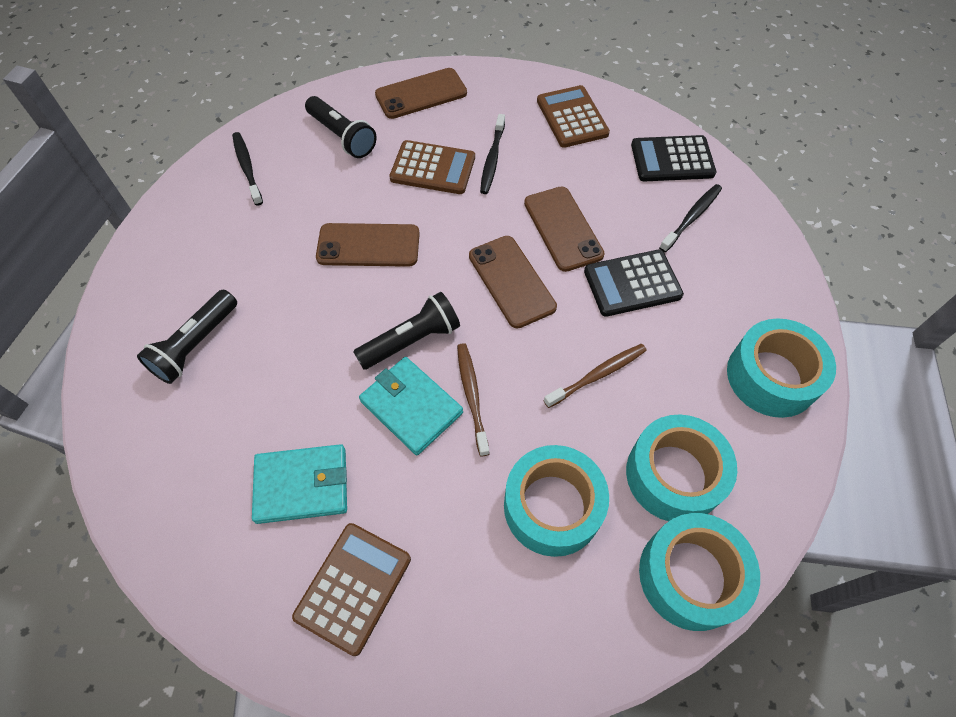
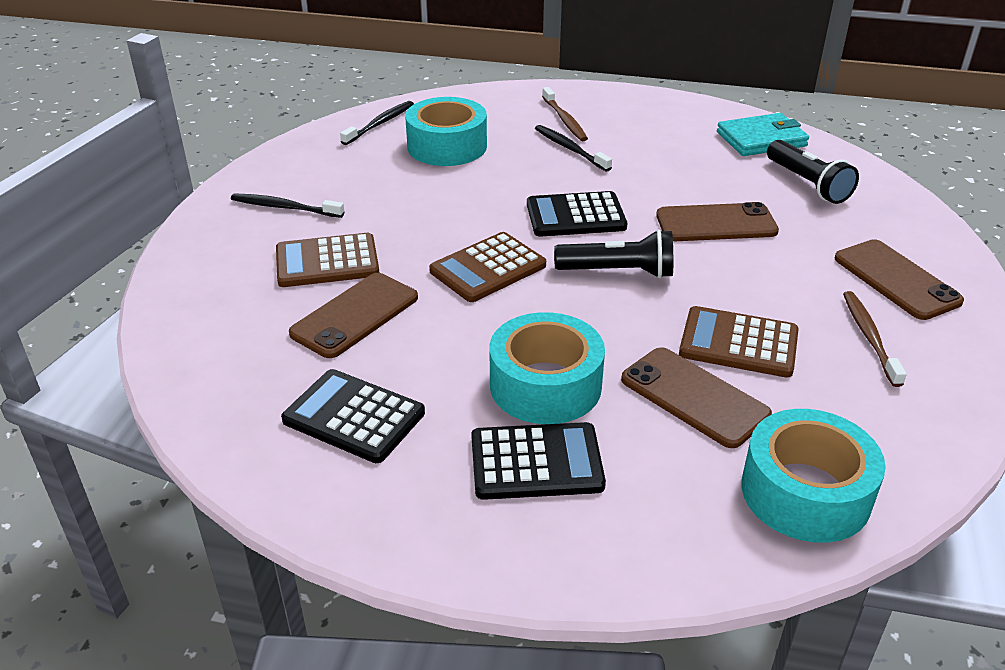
black calculator: 2 -> 3
black flashlight: 3 -> 2
turquoise tape: 4 -> 3
turquoise wallet: 2 -> 1

